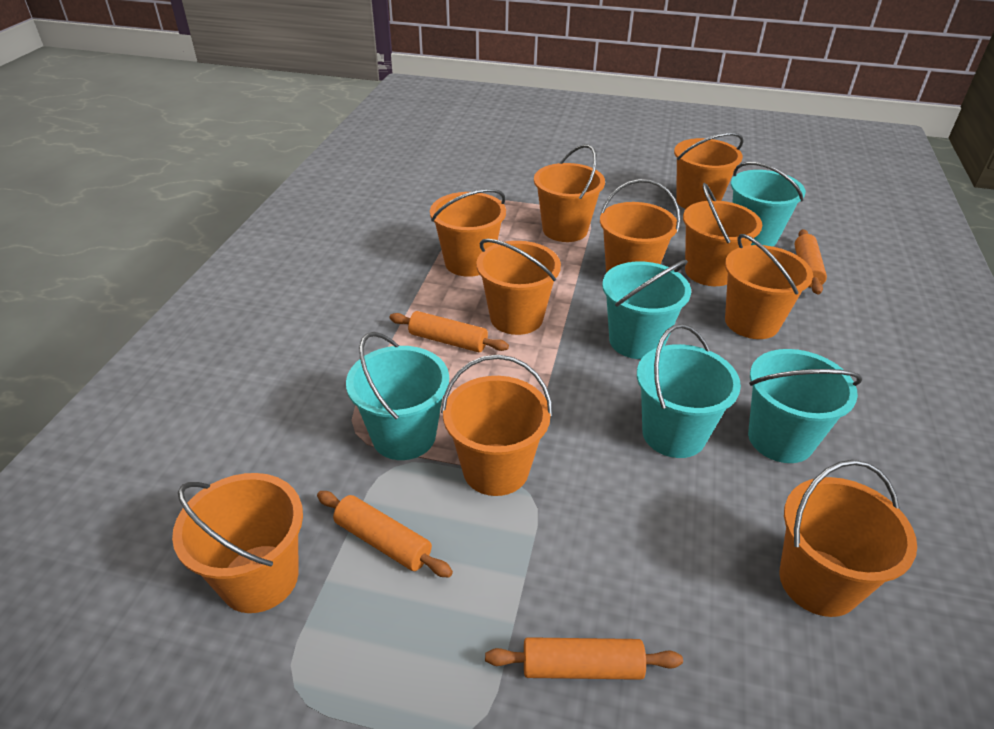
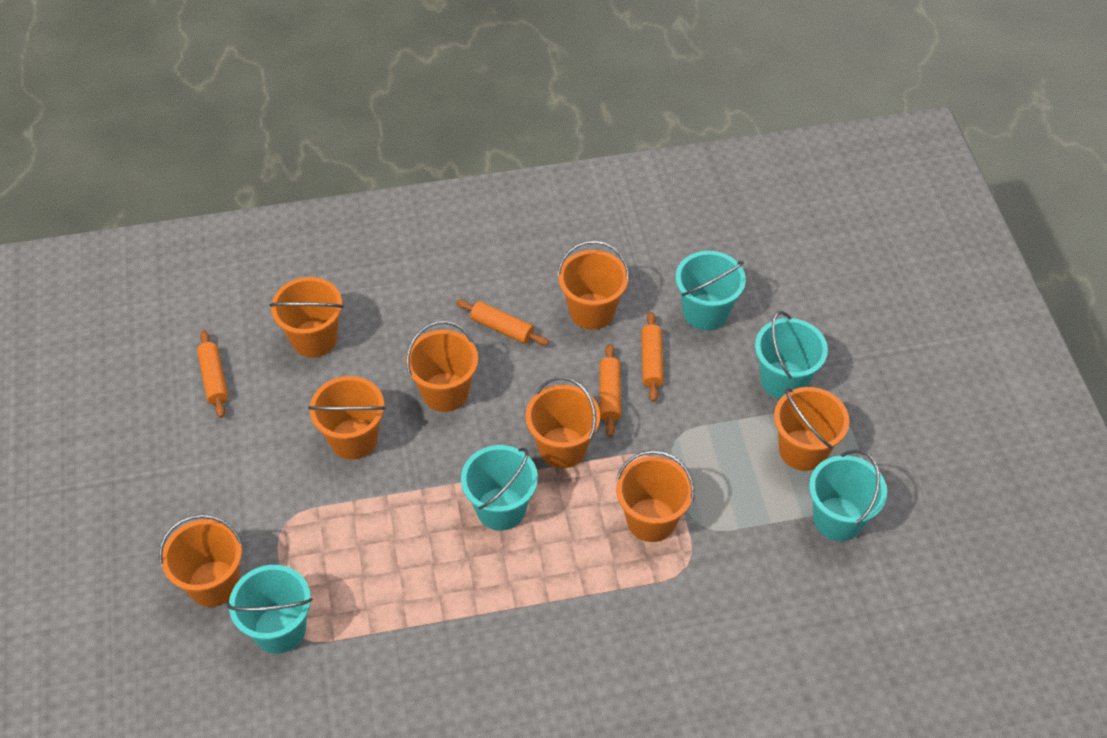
orange bucket: 10 -> 8

